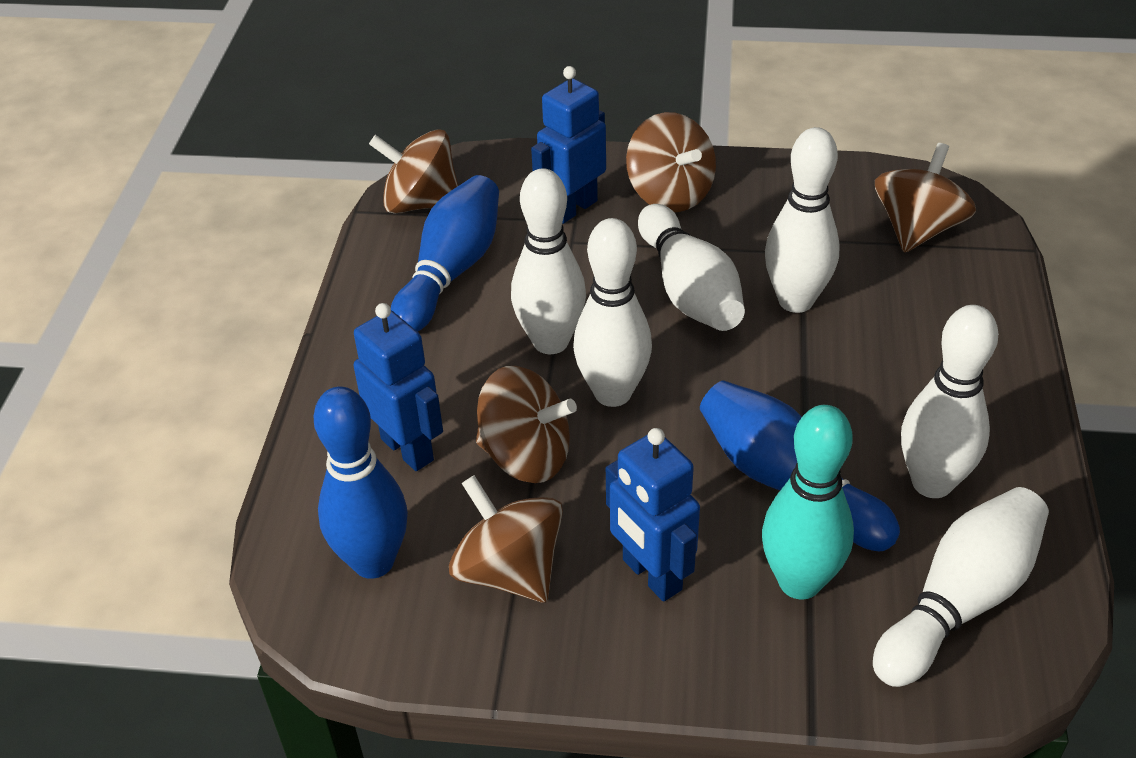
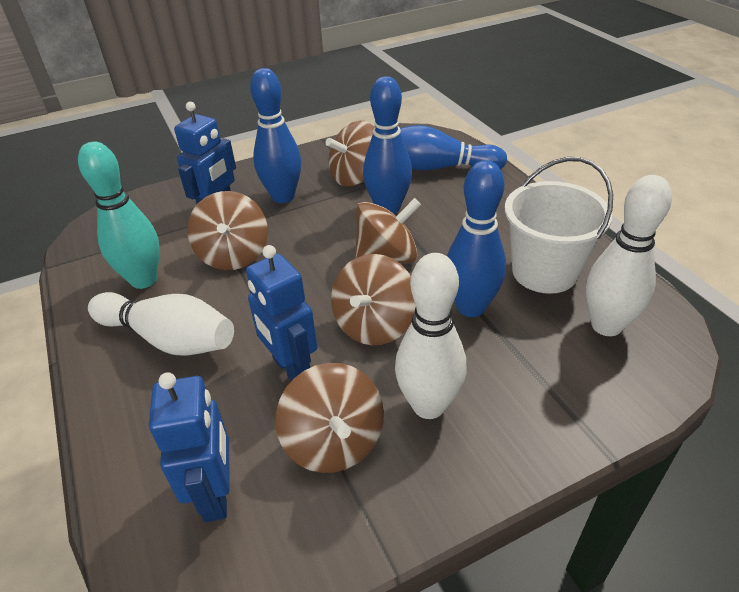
blue bowling pin: 3 -> 4
white bowling pin: 6 -> 3
white bucket: 0 -> 1

